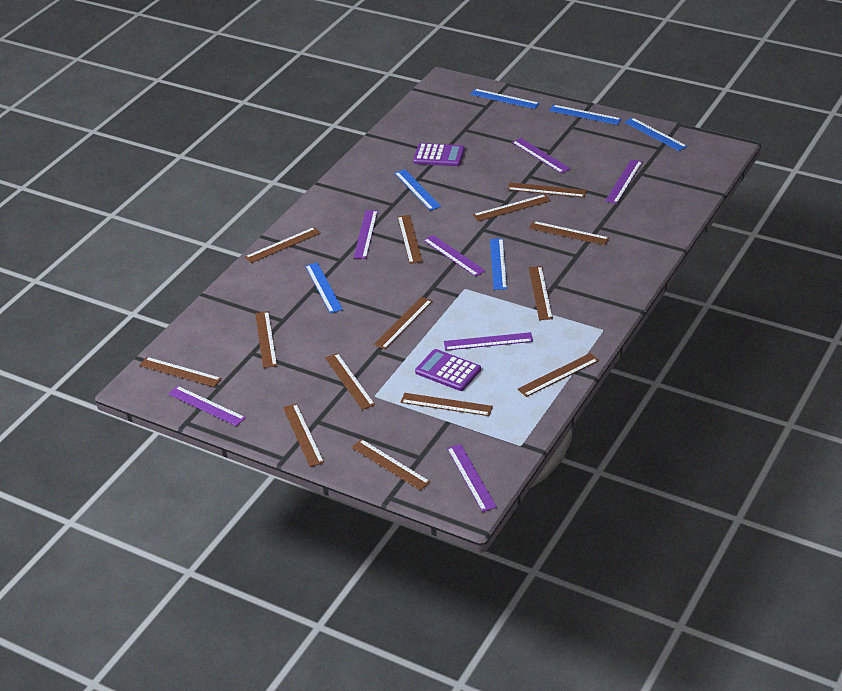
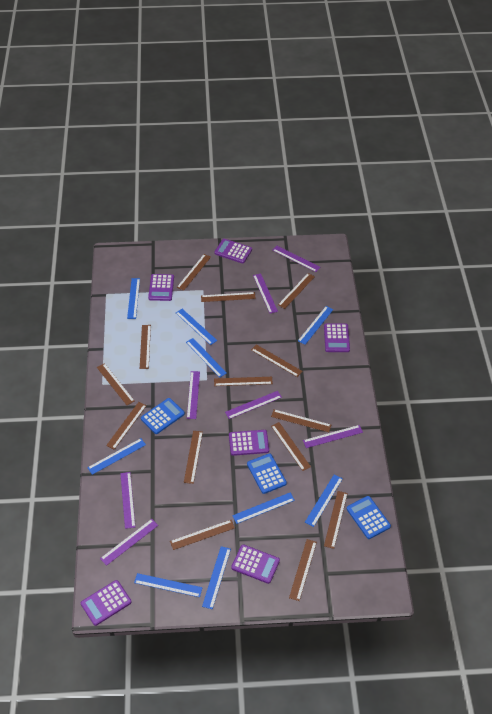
blue calculator: 0 -> 3
blue ruler: 6 -> 9
purple calculator: 2 -> 6

